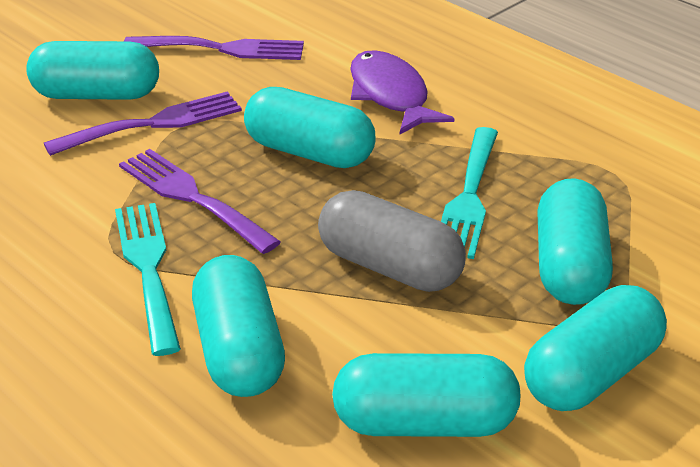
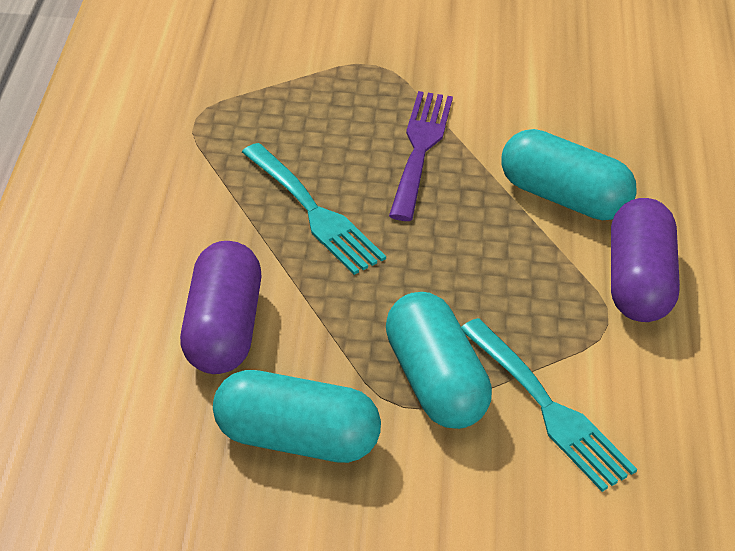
grey capsule: 1 -> 0
purple capsule: 0 -> 2
purple fish: 1 -> 0
purple fork: 3 -> 1
turquoise capsule: 6 -> 3

